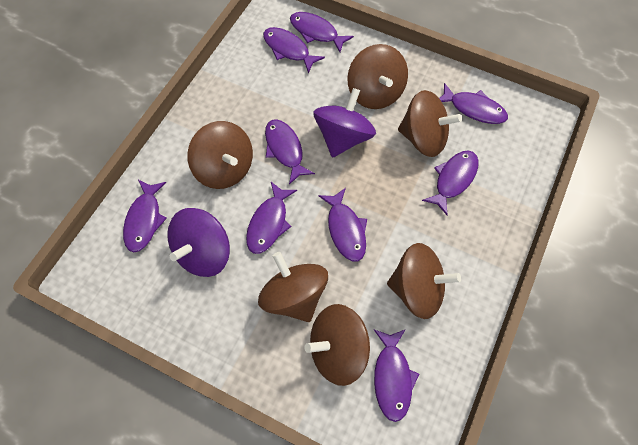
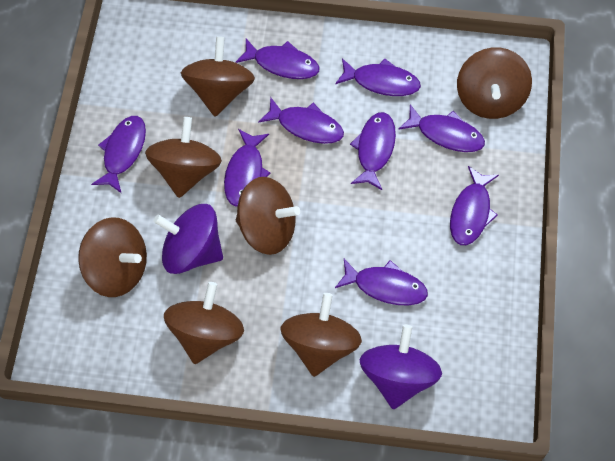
brown spinning top: 6 -> 7

